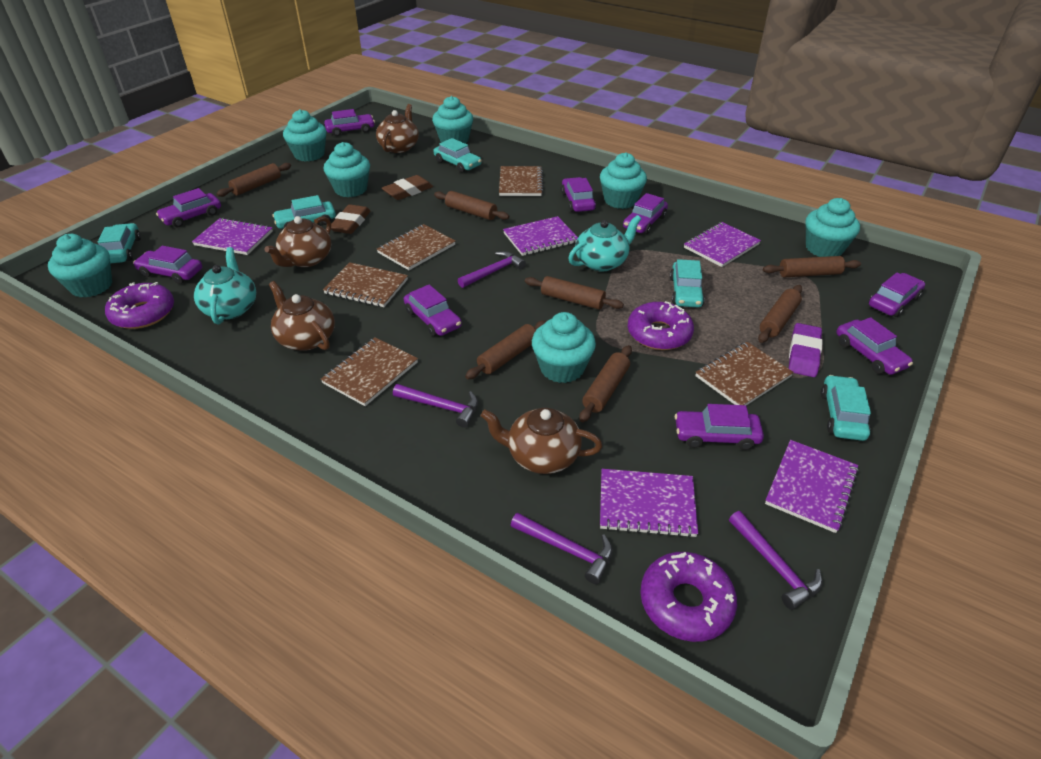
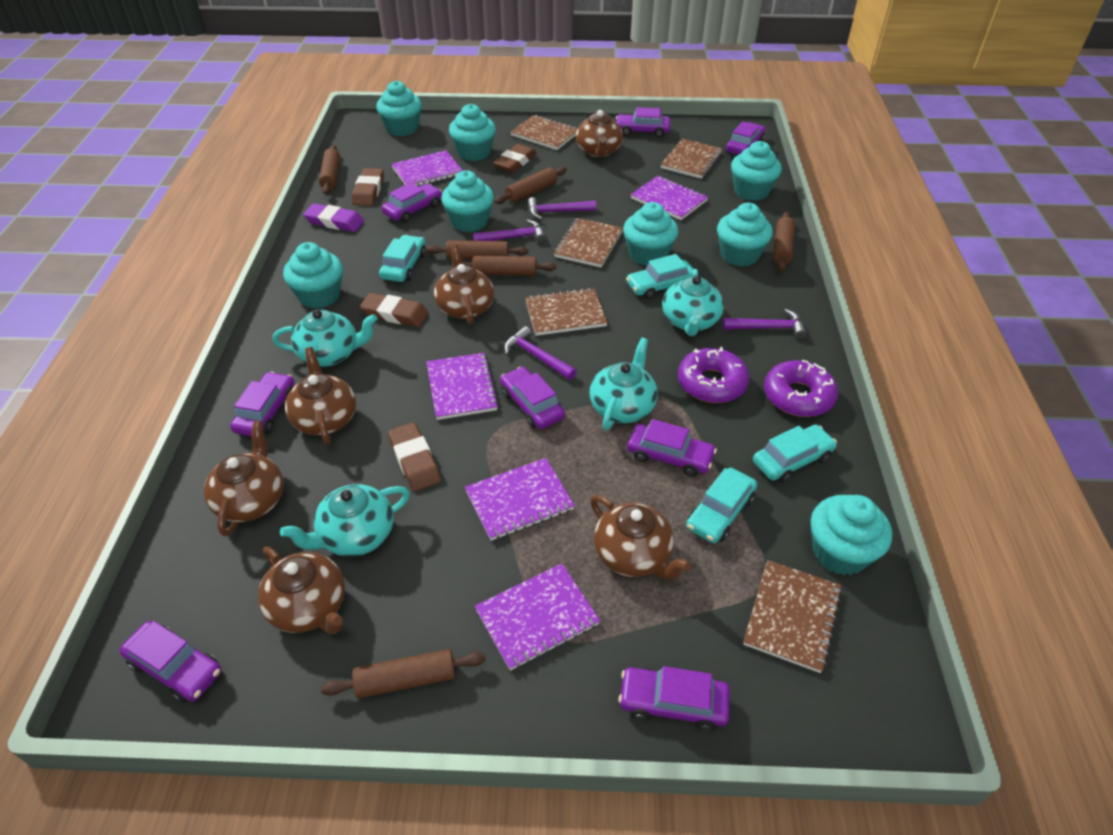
brown eraser: 2 -> 4
brown rolling pin: 7 -> 6
brown teapot: 4 -> 6
purple car: 9 -> 8
purple donut: 3 -> 2
turquoise car: 5 -> 4
turquoise cupcake: 7 -> 8
turquoise teapot: 2 -> 4

